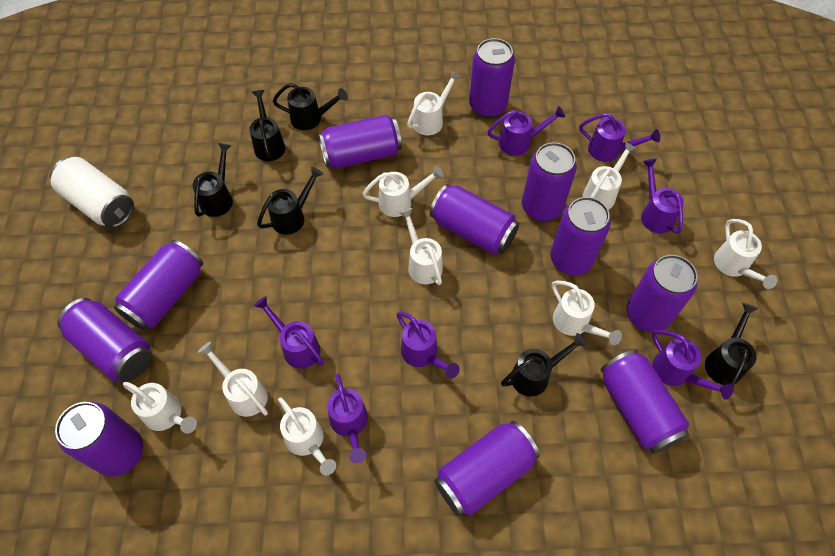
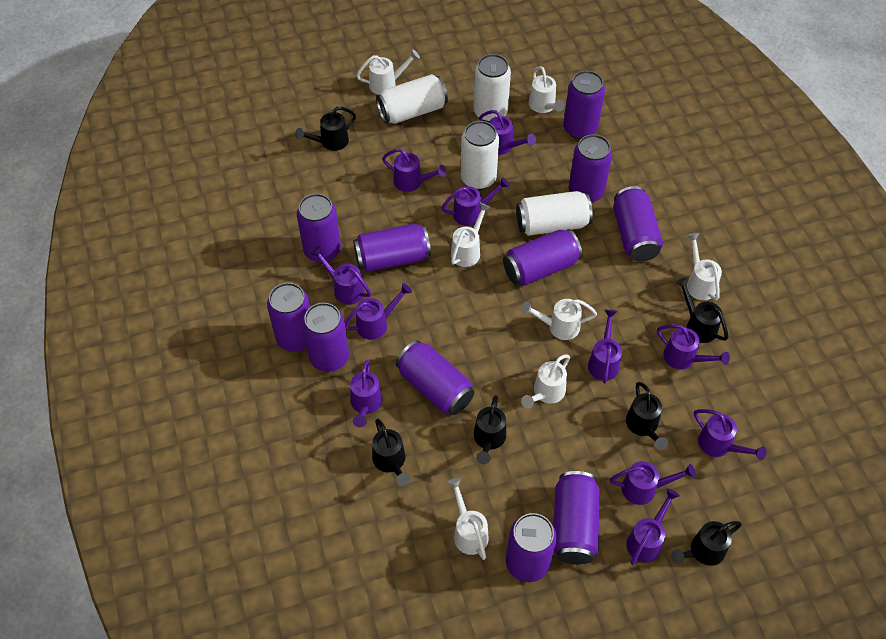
purple watering can: 7 -> 11
white can: 1 -> 4
white watering can: 9 -> 7

